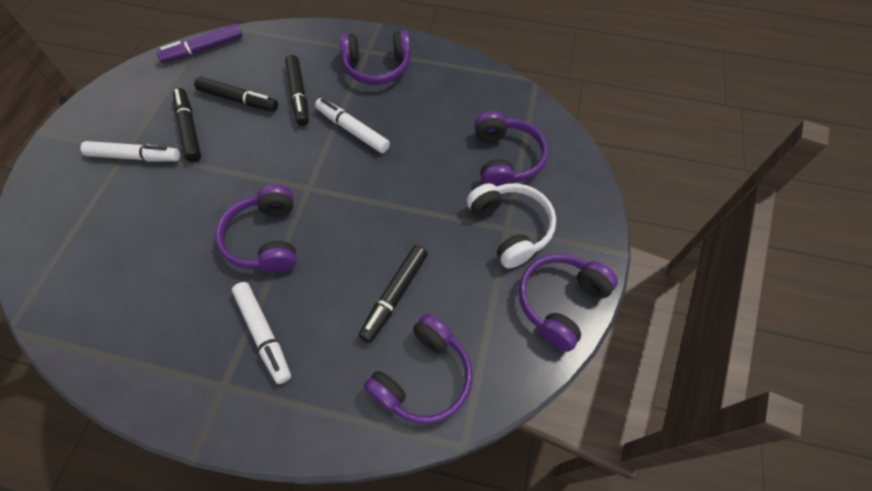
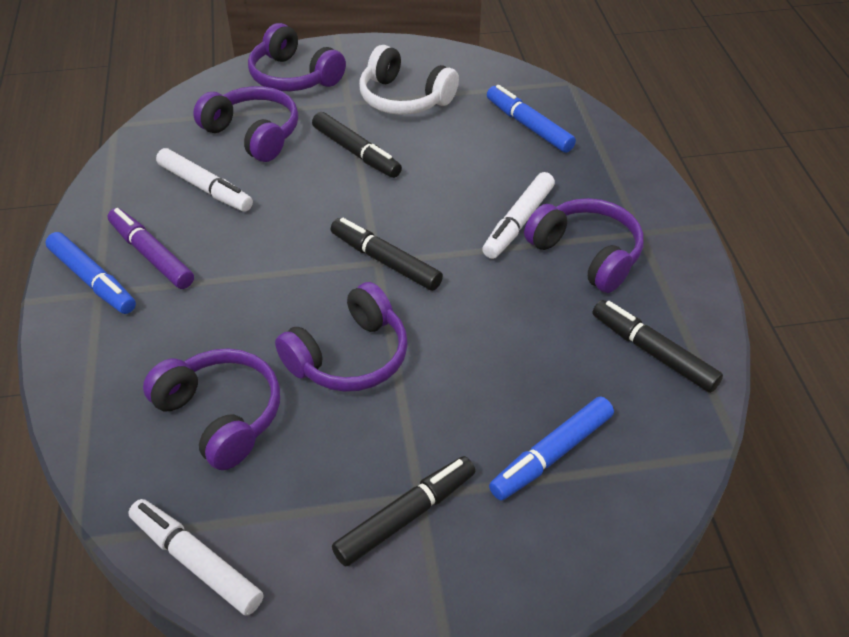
blue marker: 0 -> 3

